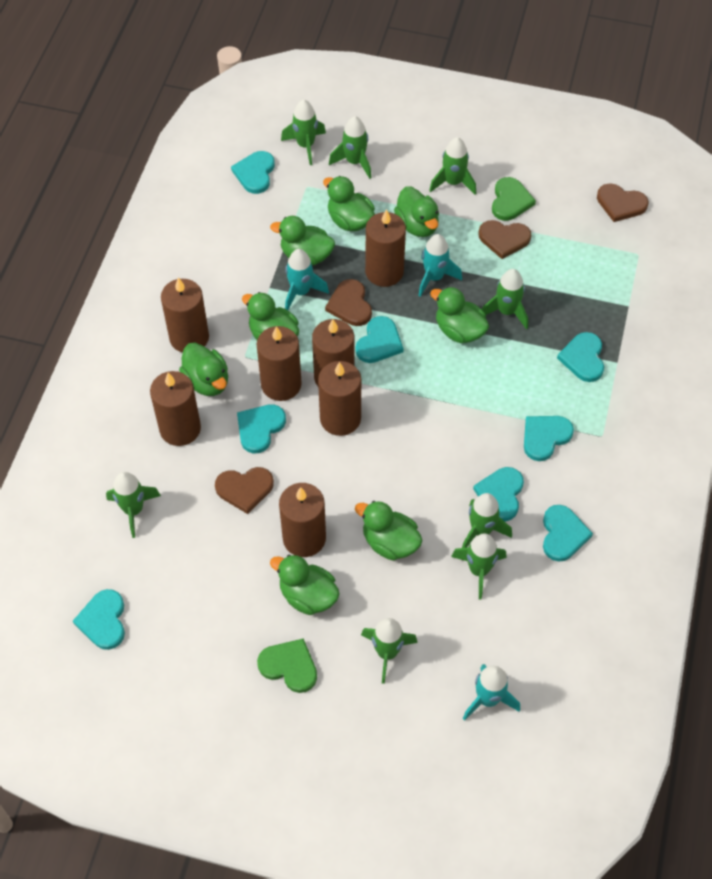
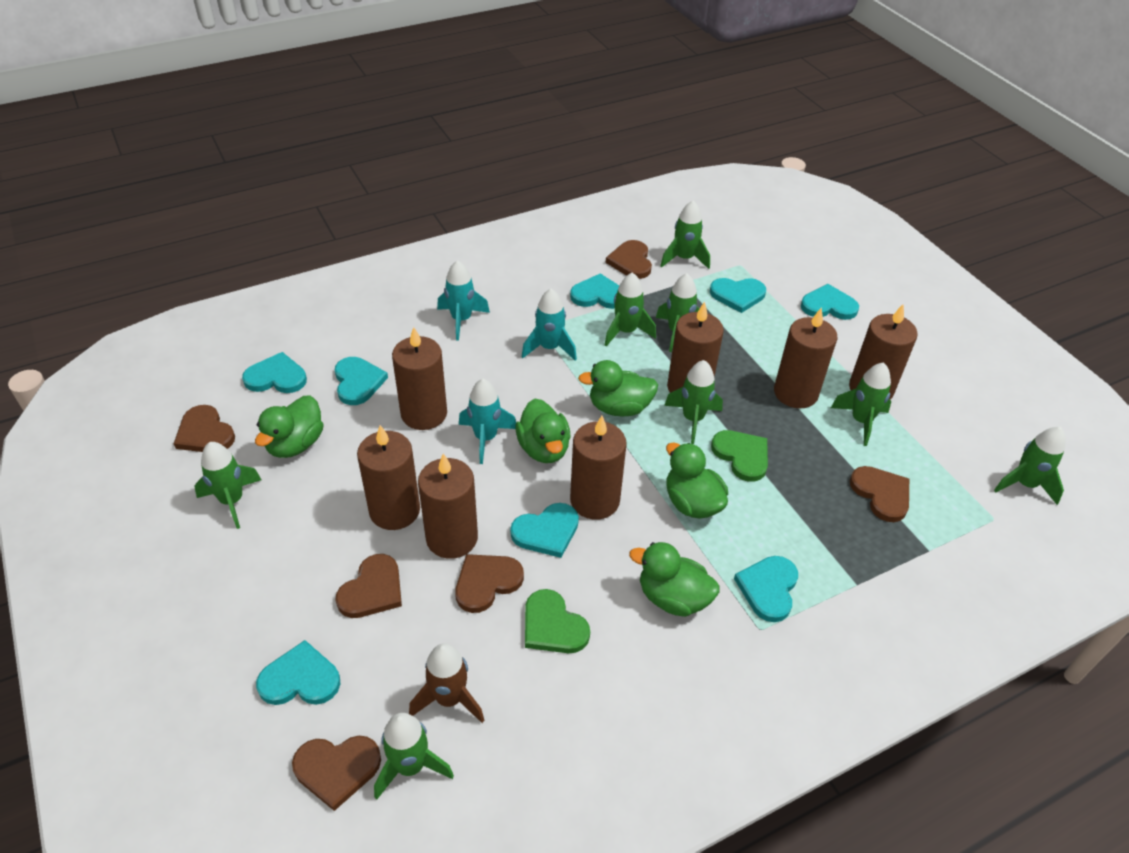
brown heart: 4 -> 6
brown rocket: 0 -> 1
green duck: 8 -> 5

